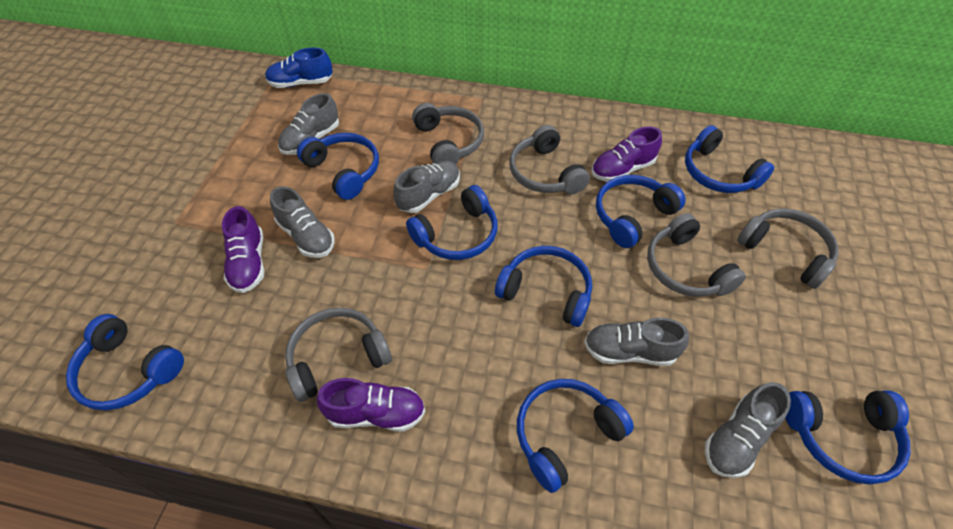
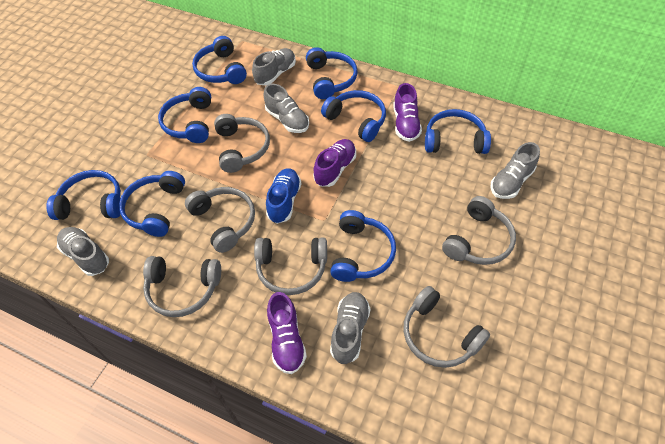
grey headphones: 5 -> 6

